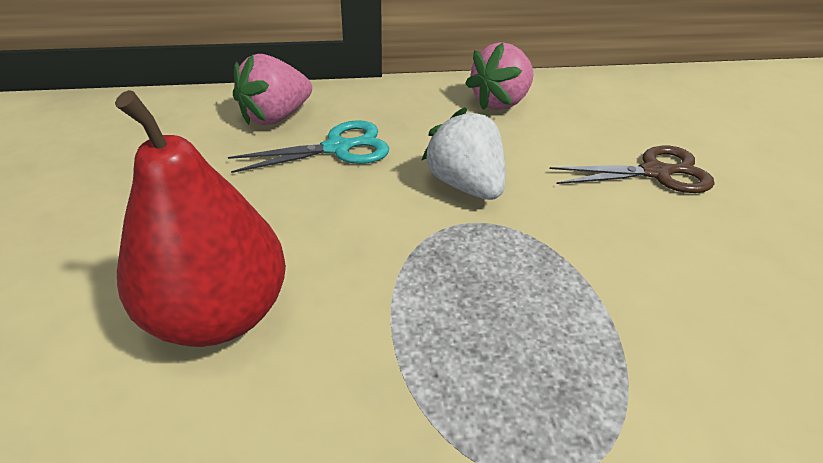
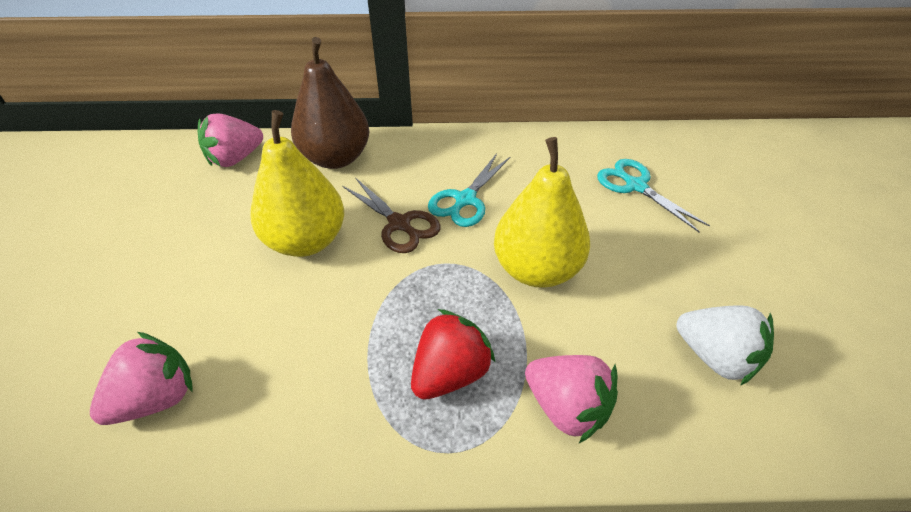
brown pear: 0 -> 1
pink strawberry: 2 -> 3
red pear: 1 -> 0
red strawberry: 0 -> 1
turquoise scissors: 1 -> 2
yellow pear: 0 -> 2

